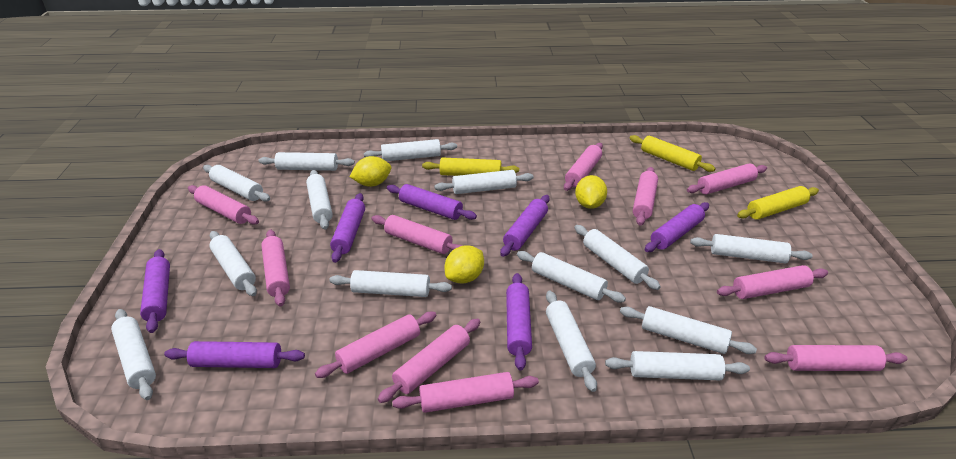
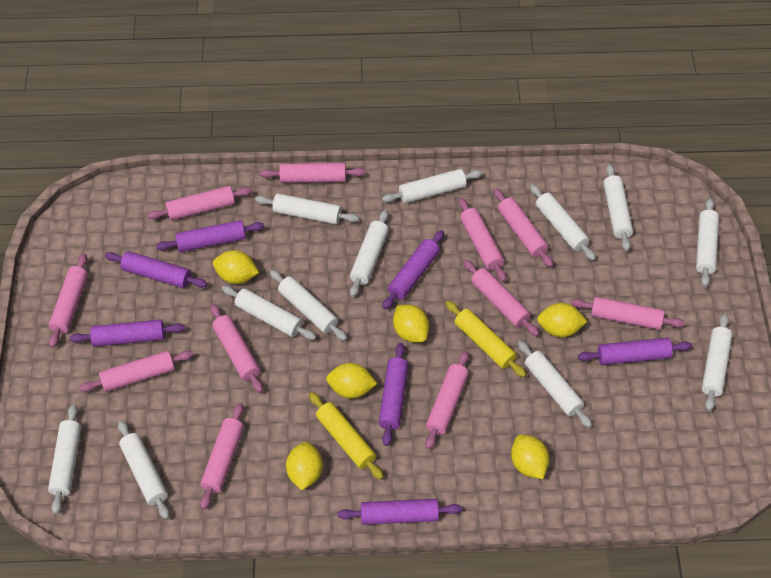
white rolling pin: 14 -> 12
yellow lemon: 3 -> 6
yellow rolling pin: 3 -> 2

